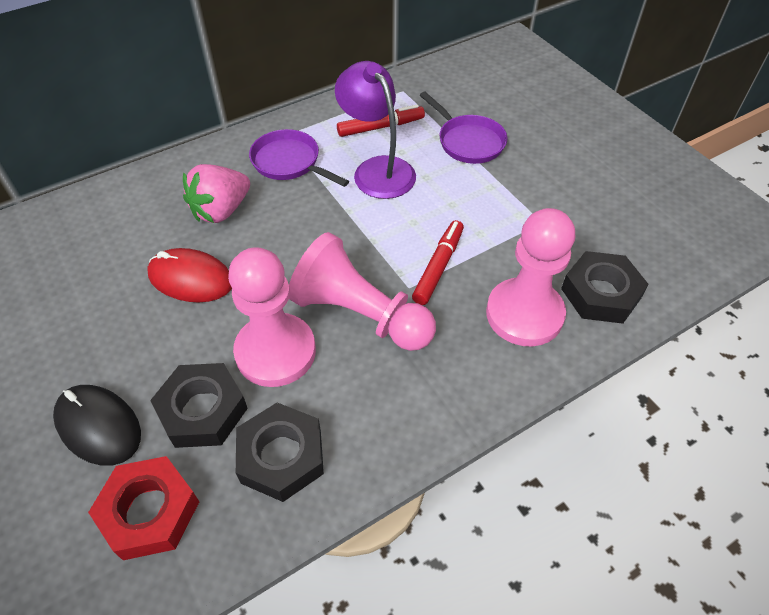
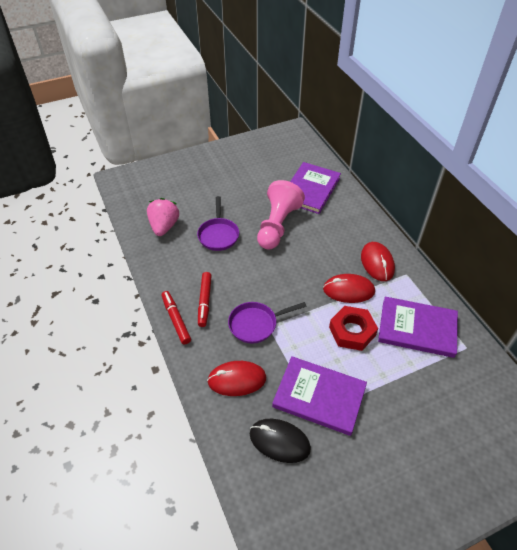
black nut: 3 -> 0
pink pawn: 3 -> 1
purple book: 0 -> 3
purple lamp: 1 -> 0
red mouse: 1 -> 3

